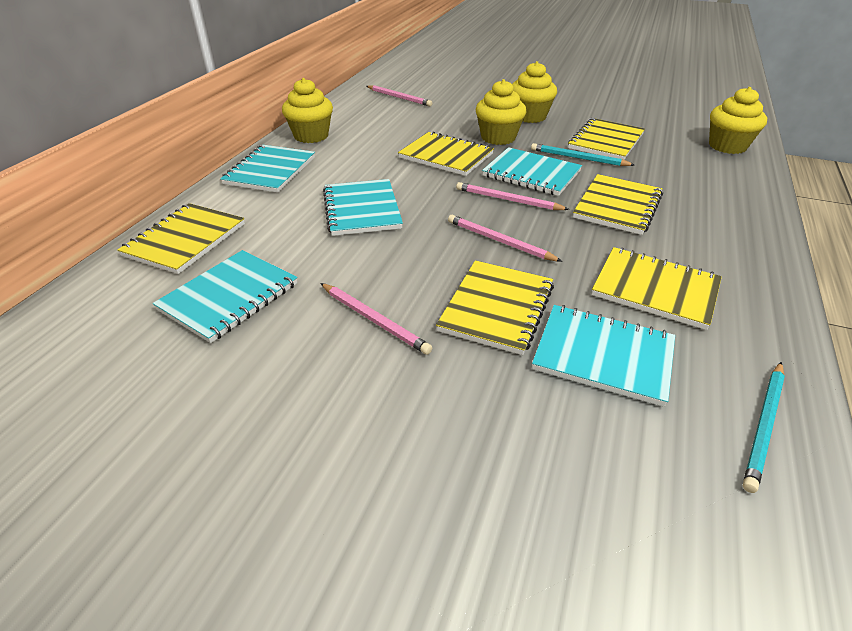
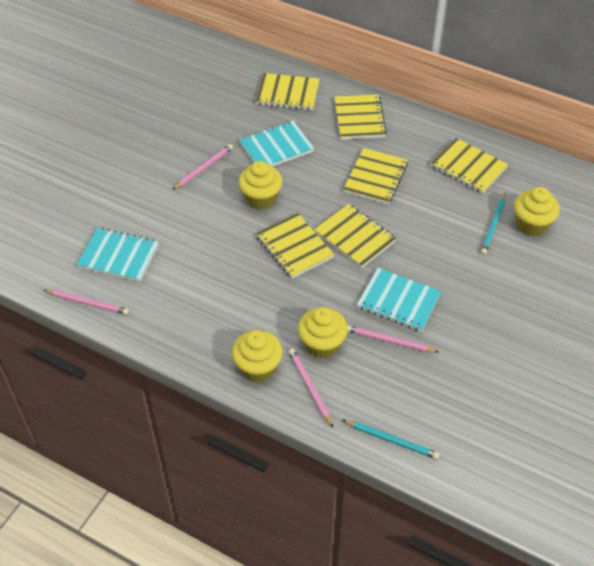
turquoise notebook: 5 -> 3

